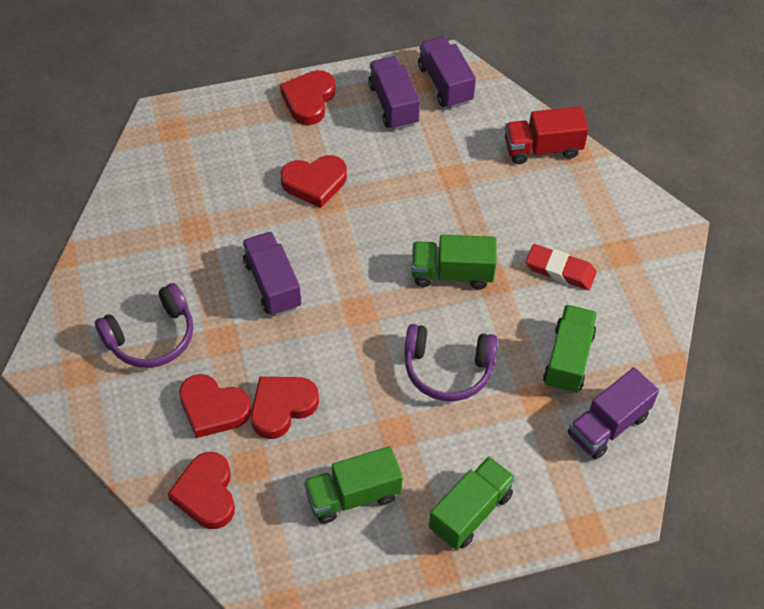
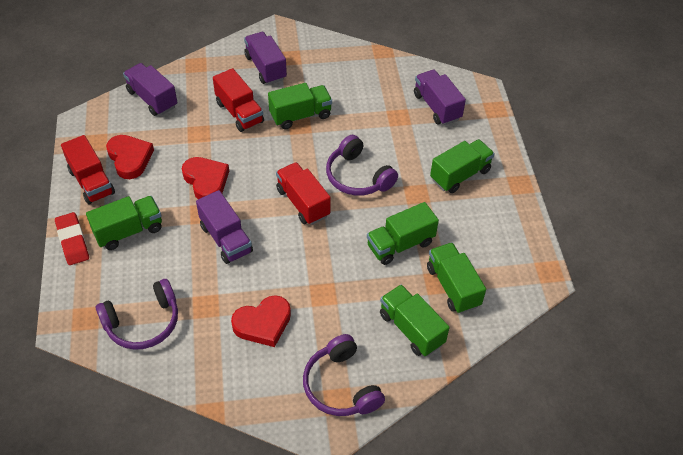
green truck: 4 -> 6
purple headphones: 2 -> 3
red heart: 5 -> 3
red truck: 1 -> 3

